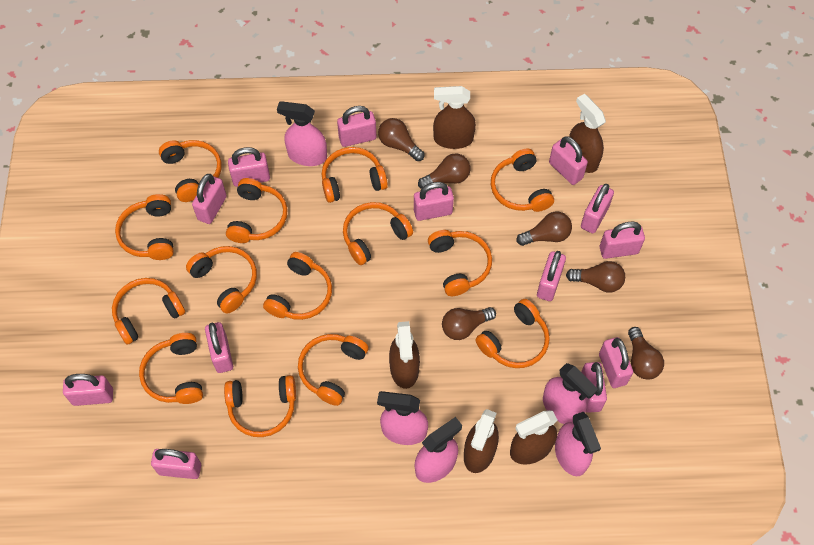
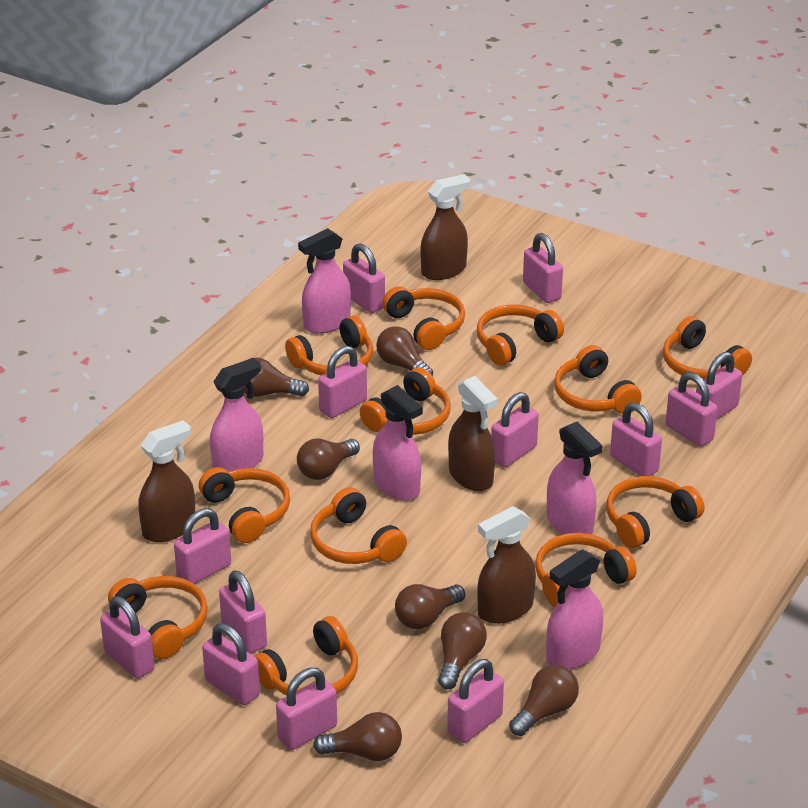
brown light bulb: 6 -> 7
brown spray bottle: 5 -> 4
orange headphones: 14 -> 12

